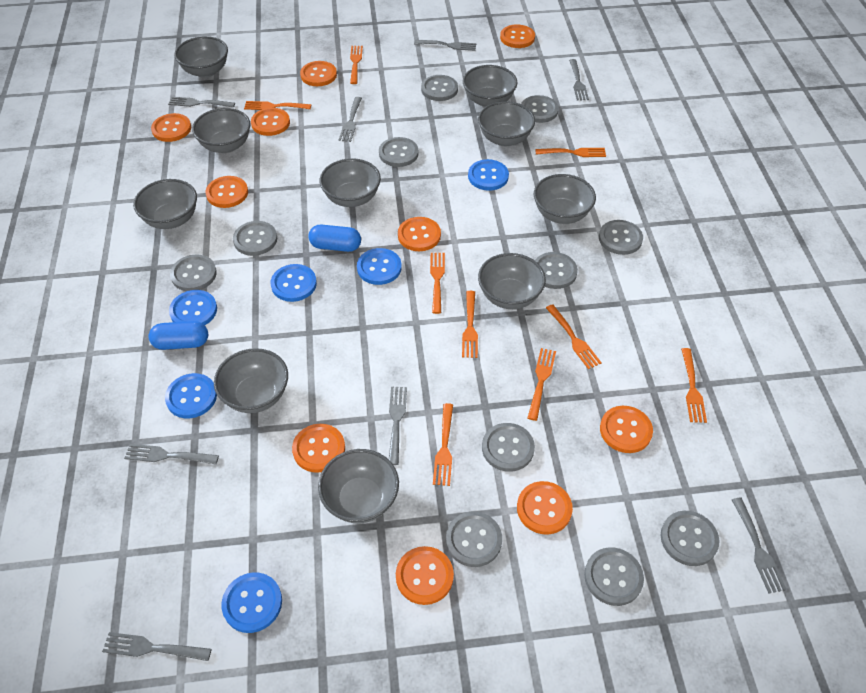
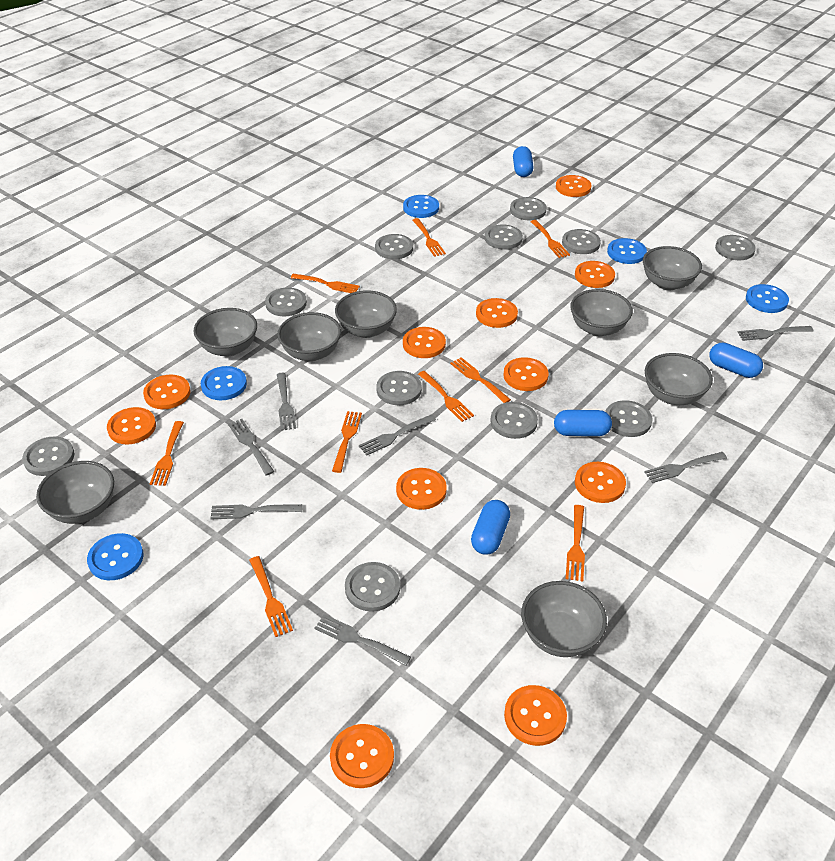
blue button: 6 -> 5
blue capsule: 2 -> 4
grey bowl: 10 -> 8
grey fork: 8 -> 7
orange button: 10 -> 11

